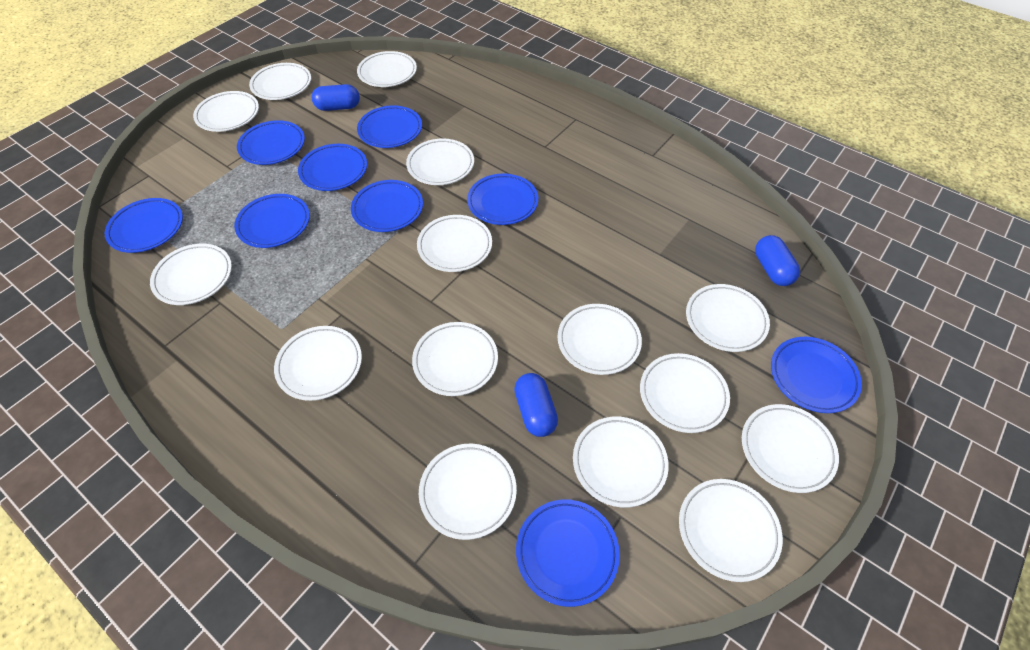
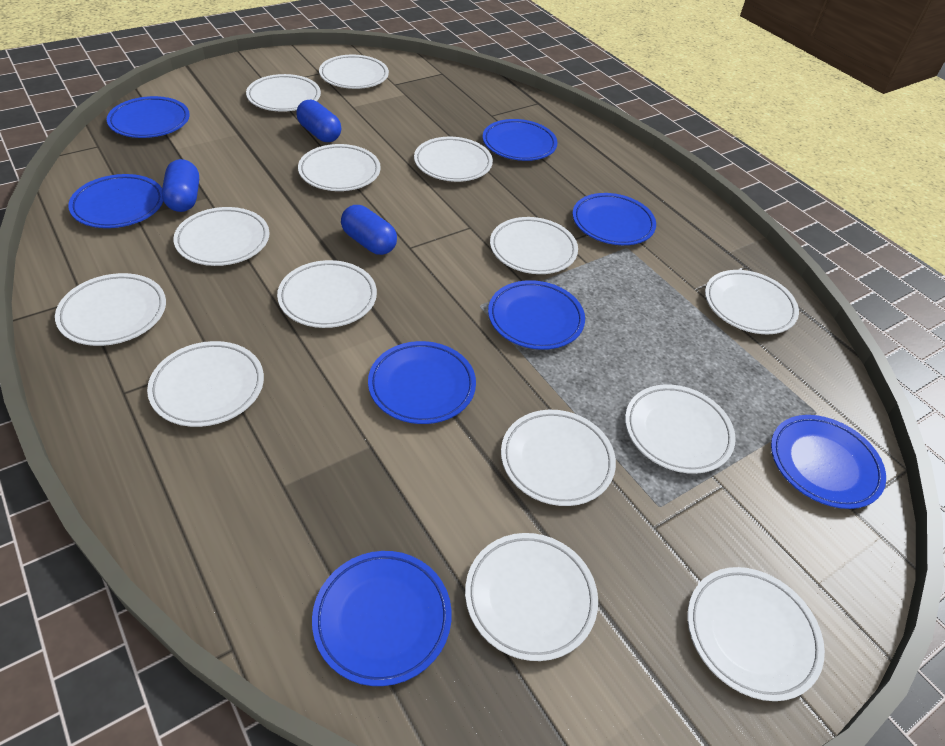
blue plate: 9 -> 8
white plate: 15 -> 14

